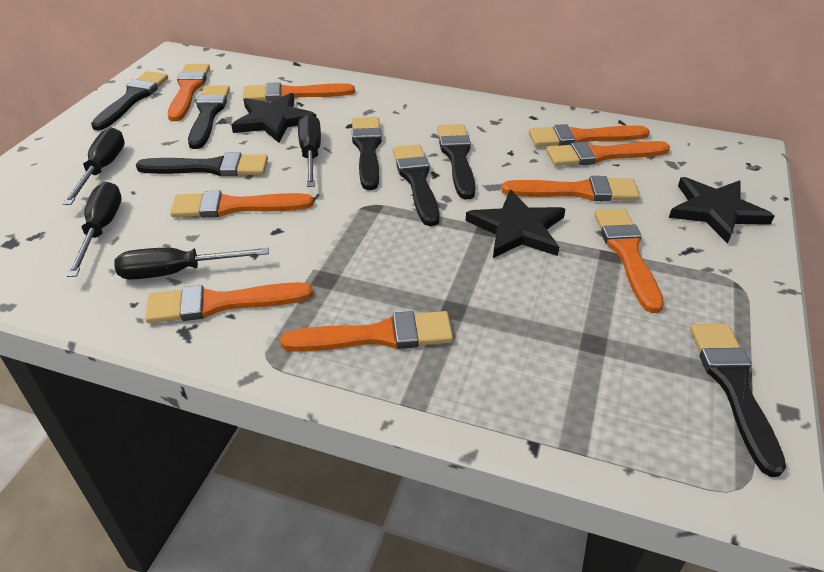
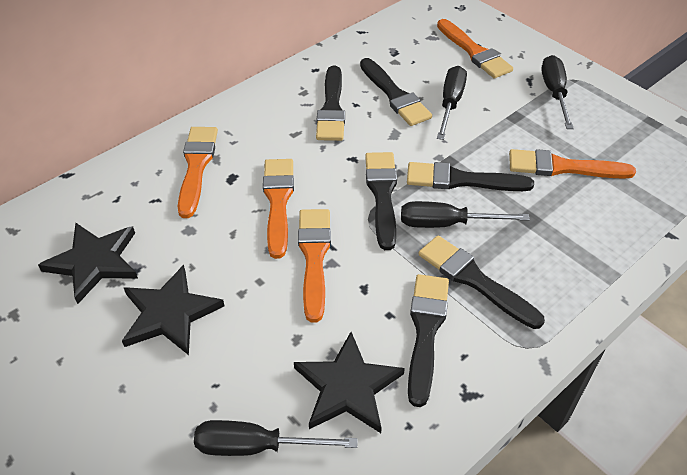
black brush: 7 -> 6
orange brush: 9 -> 5

